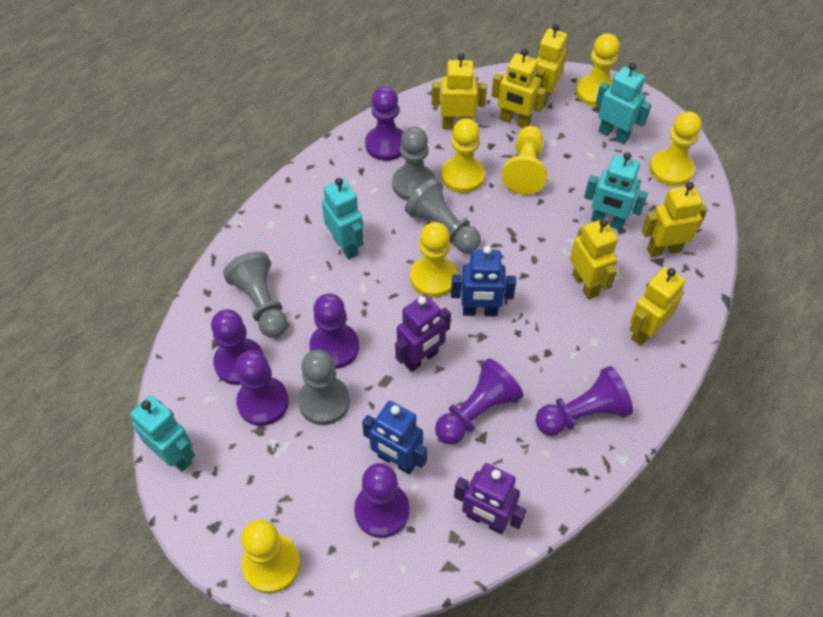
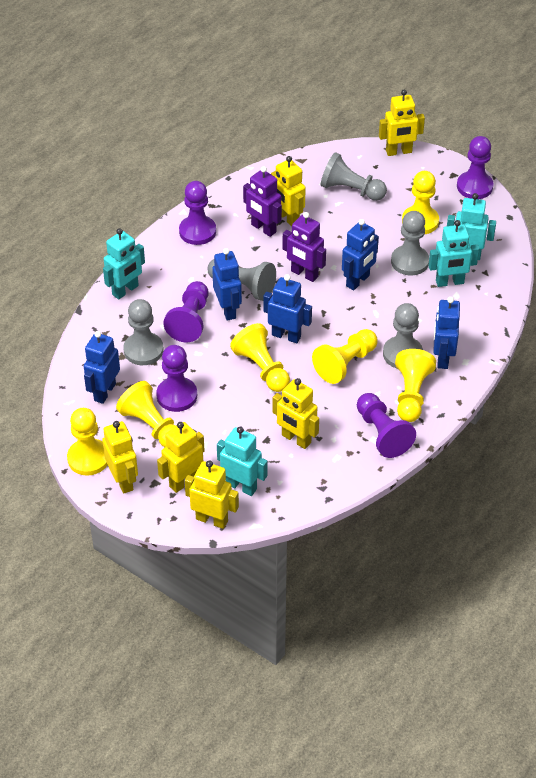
blue robot: 2 -> 5
grey pawn: 4 -> 5
purple pawn: 7 -> 5

